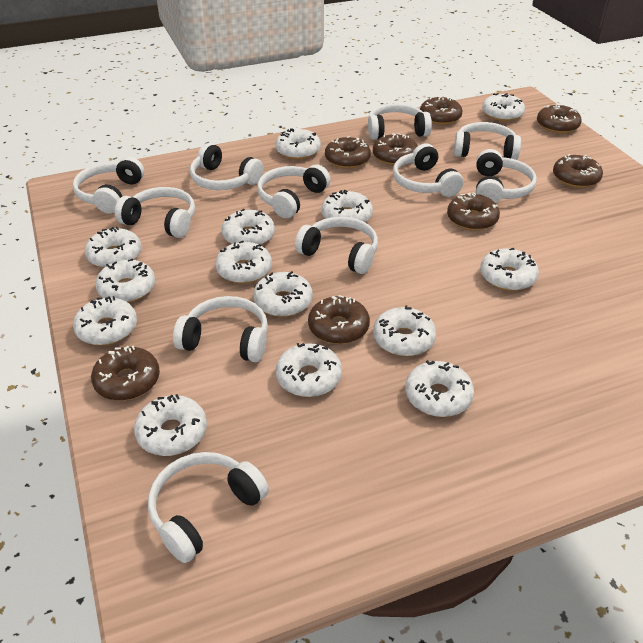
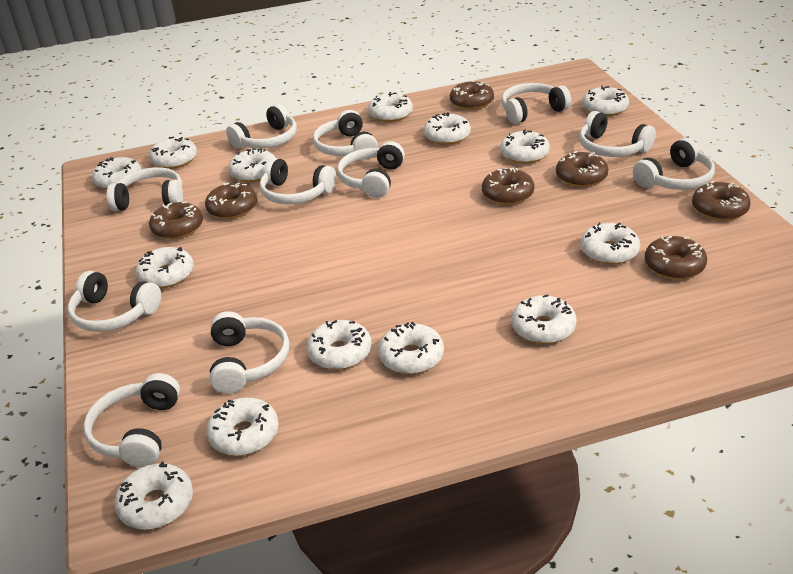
brown donut: 8 -> 7

